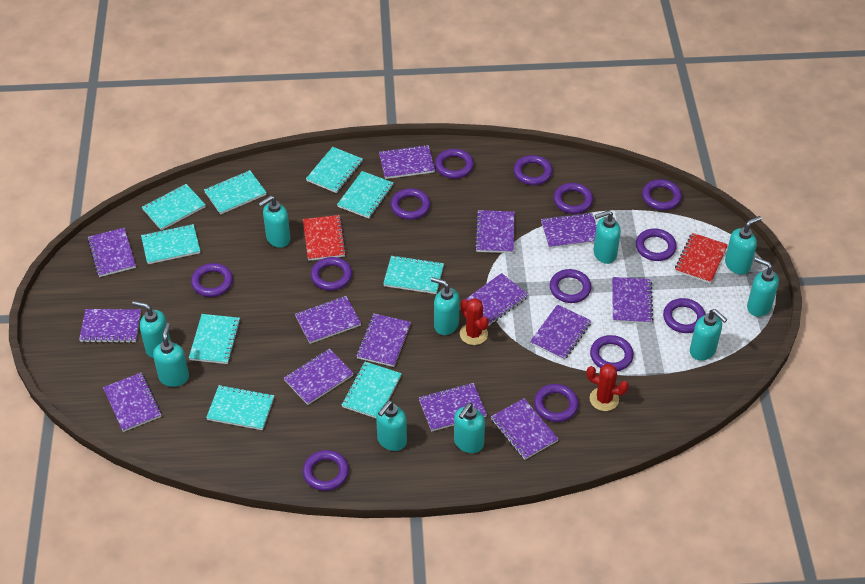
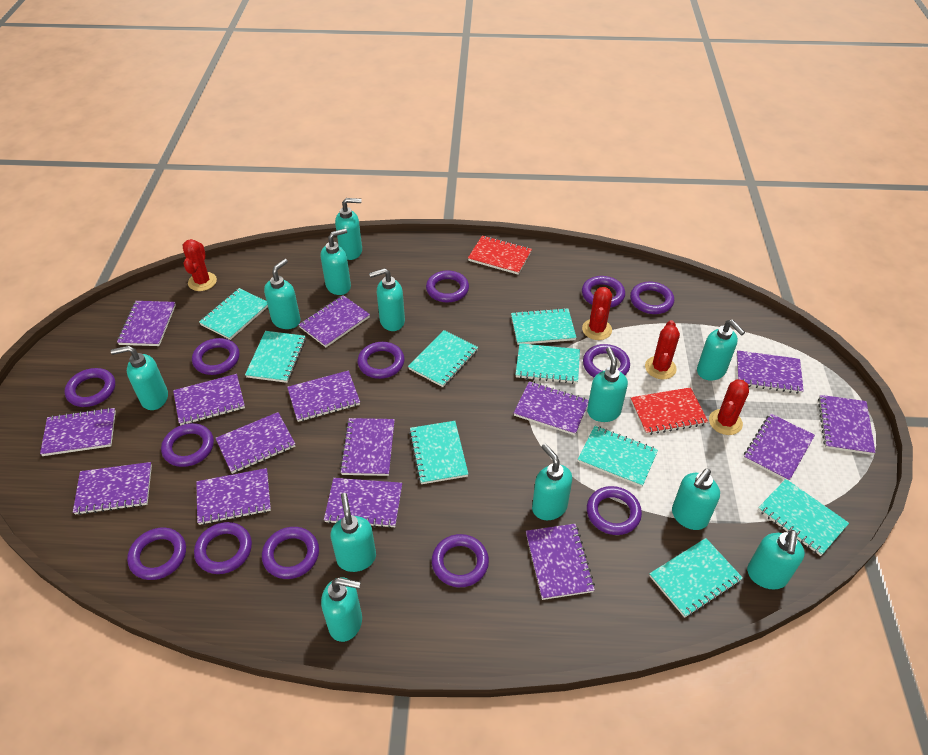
purple notebook: 14 -> 15
red cactus: 2 -> 4
turquoise soap dispenser: 10 -> 12

